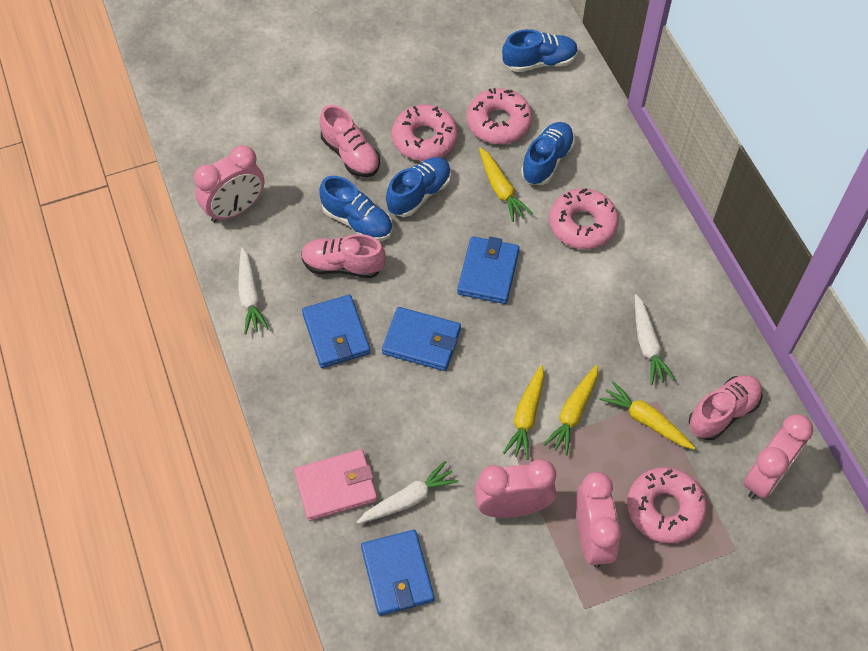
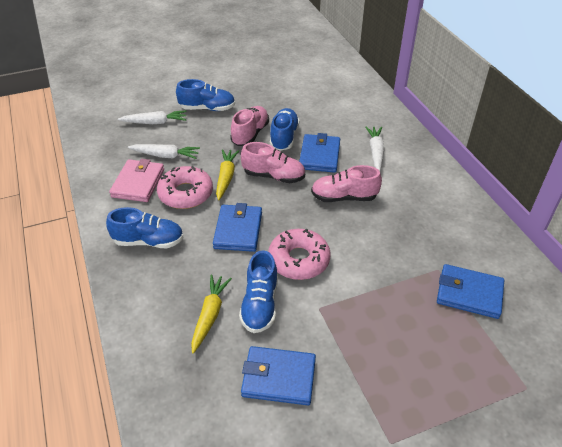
pink clock: 4 -> 0
pink donut: 4 -> 2
yellow carrot: 4 -> 2

